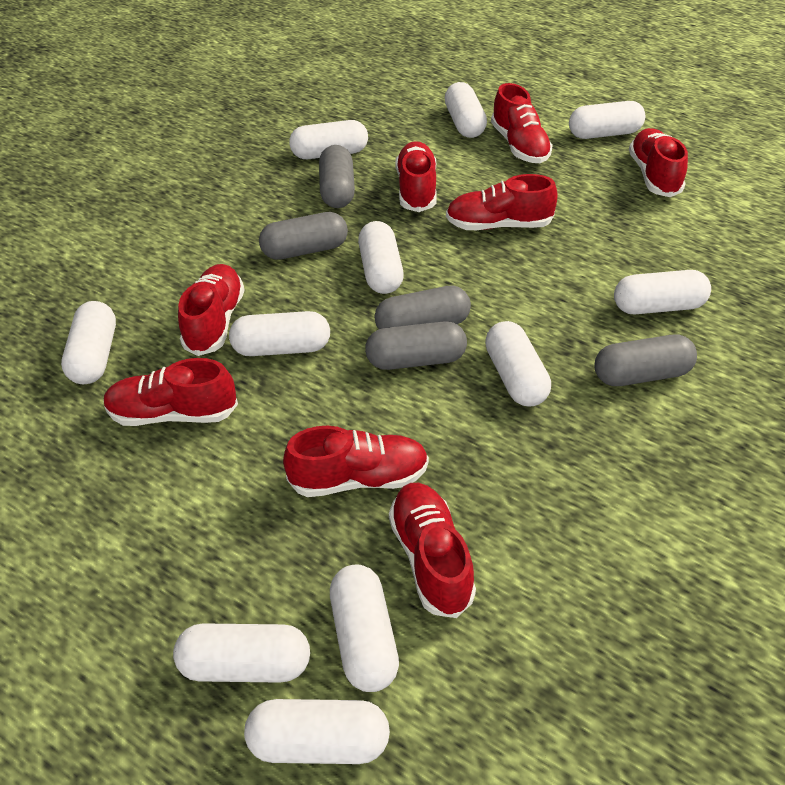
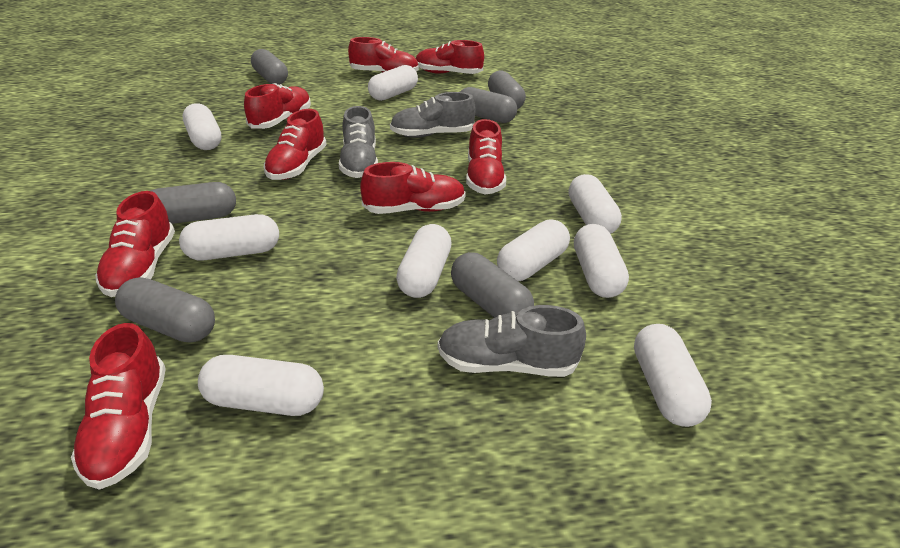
grey capsule: 5 -> 6
grey shoe: 0 -> 3
white capsule: 11 -> 9

